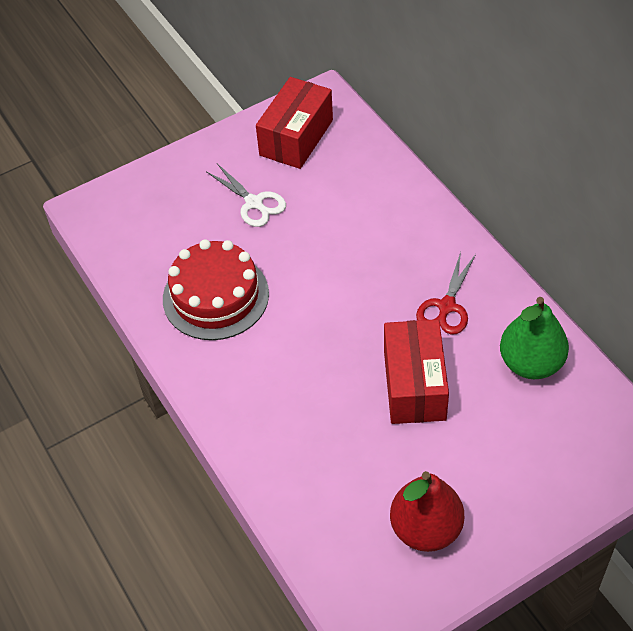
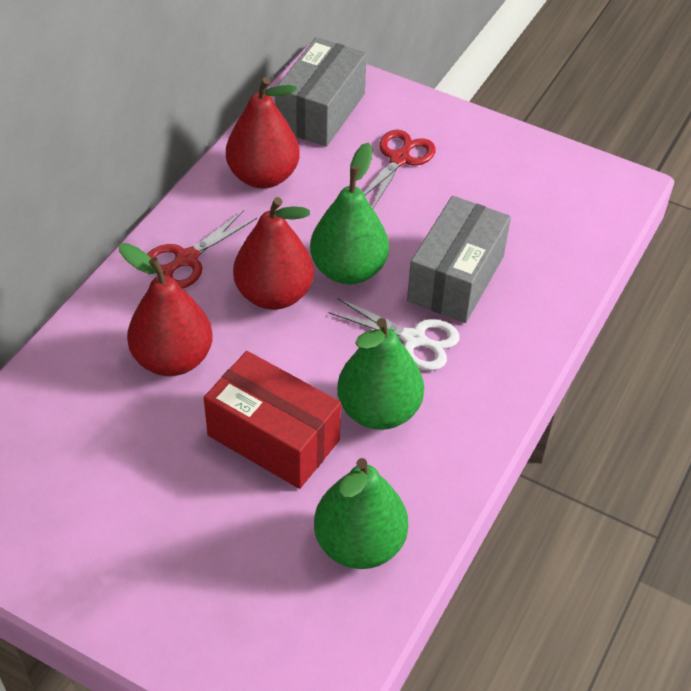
green pear: 1 -> 3
grey box: 0 -> 2
red box: 2 -> 1
red cake: 1 -> 0
red pear: 1 -> 3
red scissors: 1 -> 2

